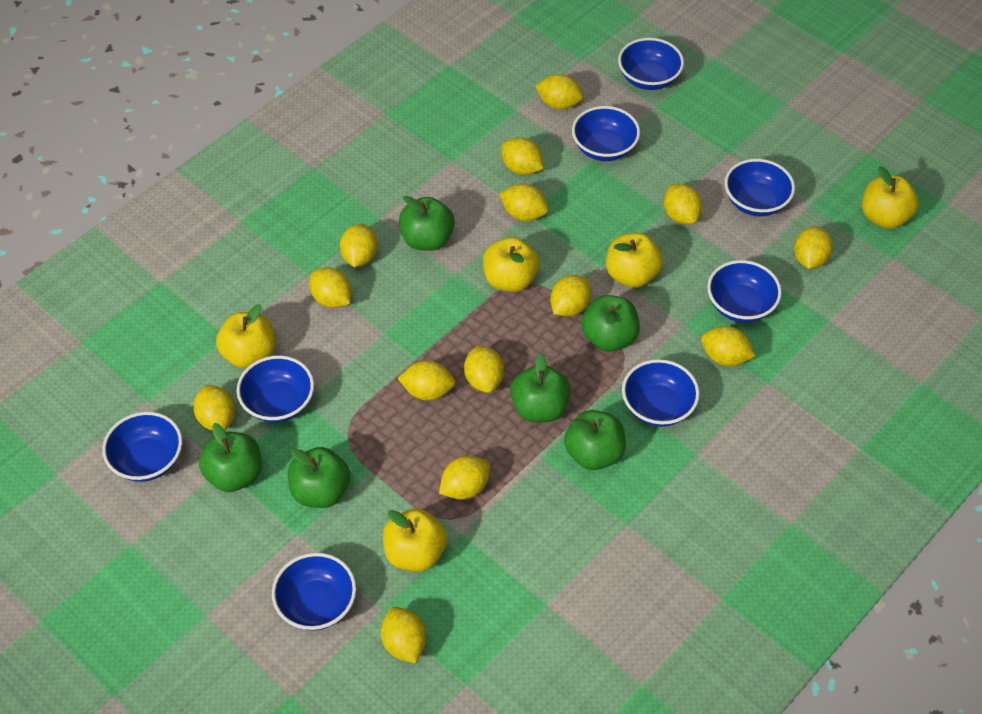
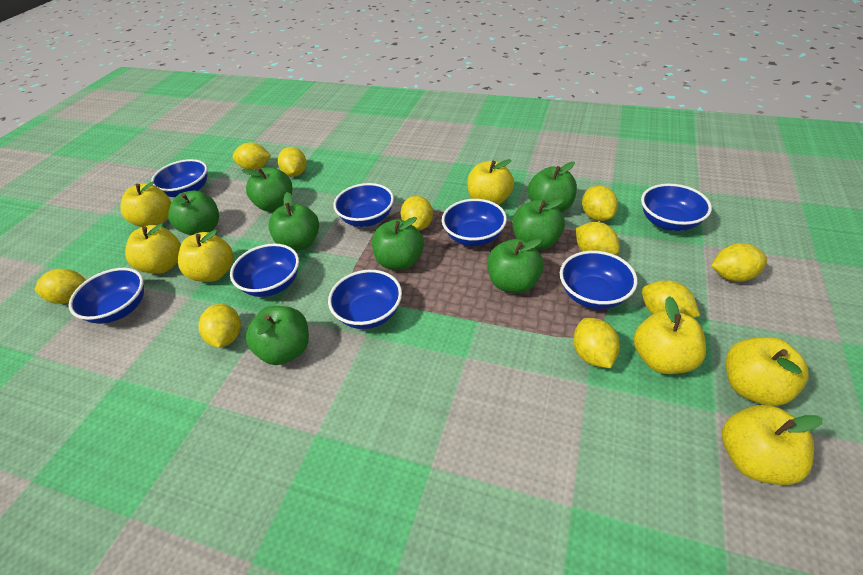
green apple: 6 -> 8
yellow apple: 5 -> 7
yellow lemon: 14 -> 10

